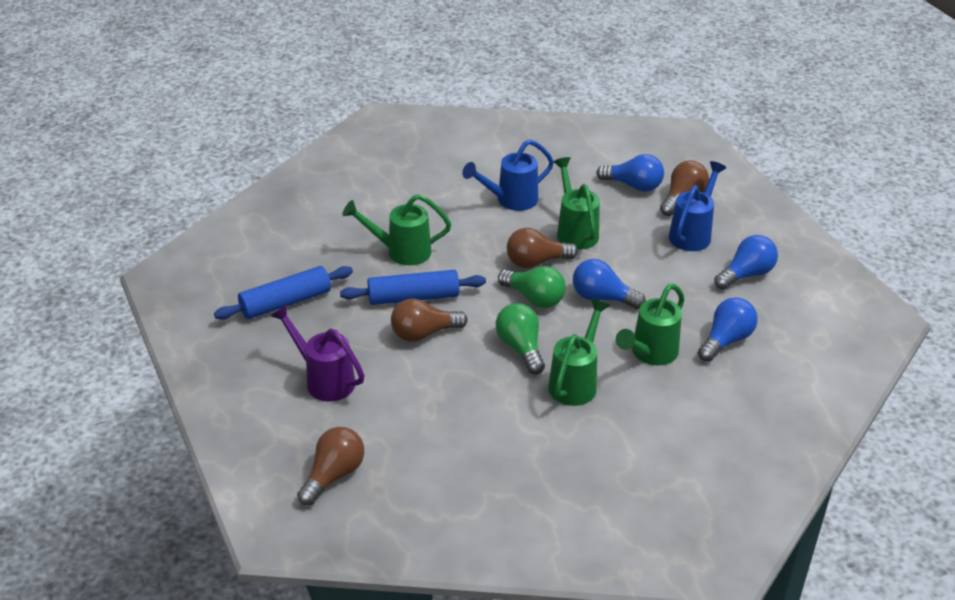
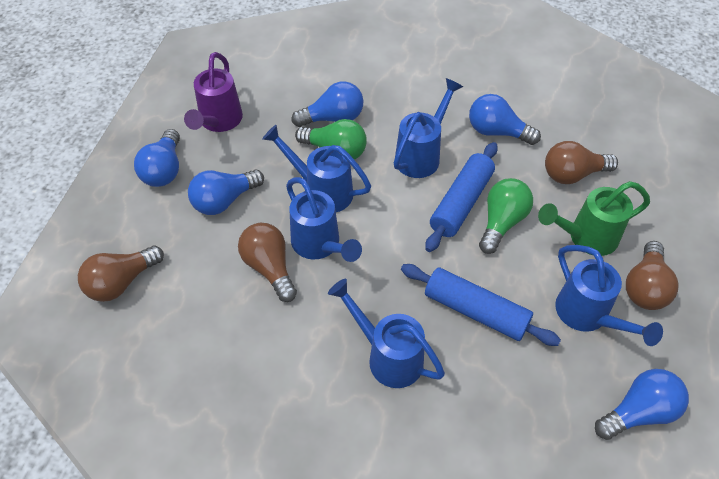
blue light bulb: 4 -> 5
blue watering can: 2 -> 5
green watering can: 4 -> 1

